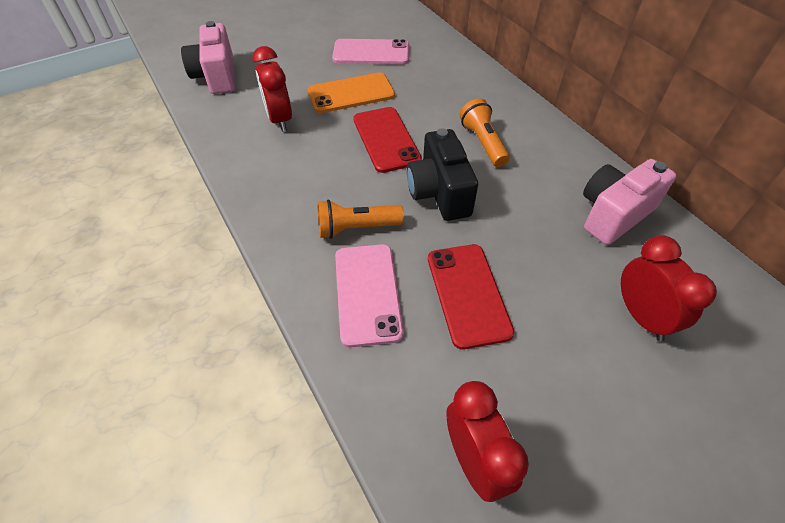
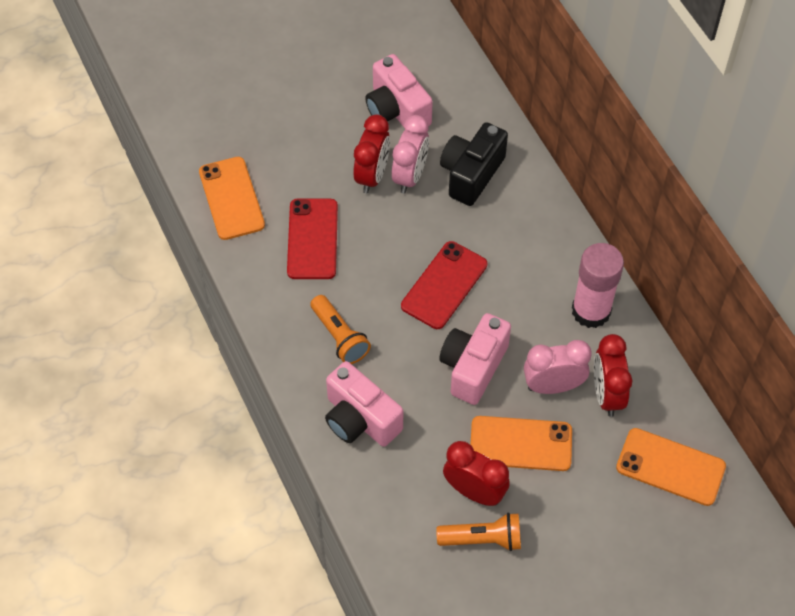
orange phone: 1 -> 3
pink camera: 2 -> 3
pink clock: 0 -> 2
pink glue stick: 0 -> 1
pink phone: 2 -> 0

